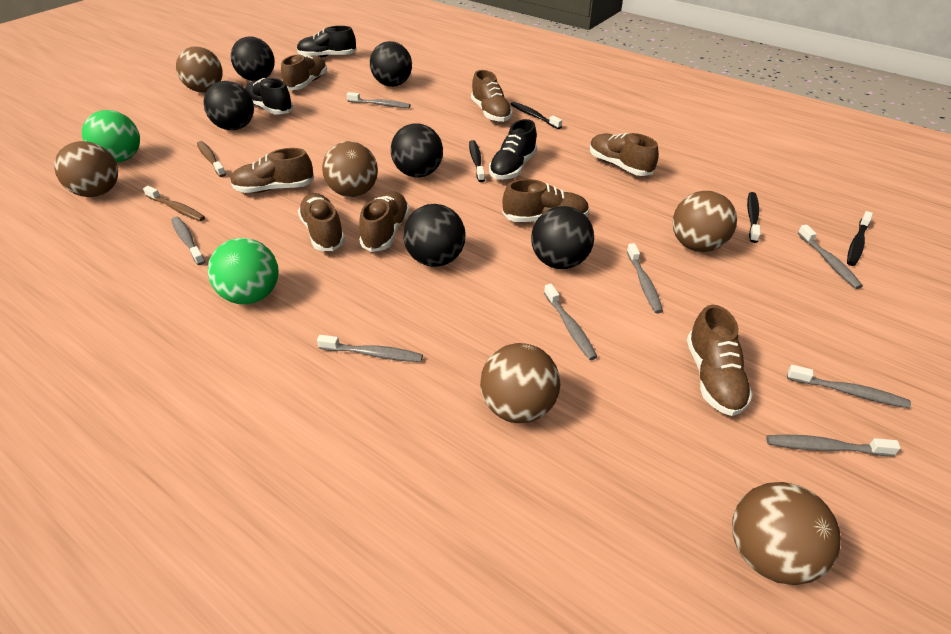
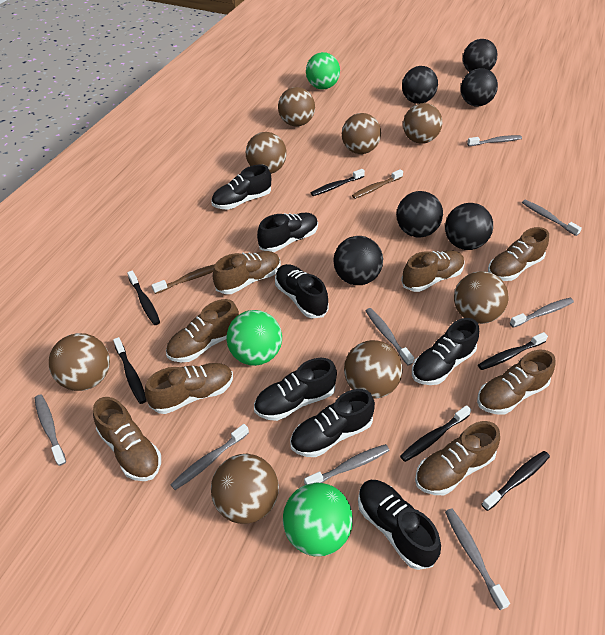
black shoe: 3 -> 7
black toothbrush: 4 -> 6
brown ball: 6 -> 8
green ball: 2 -> 3

